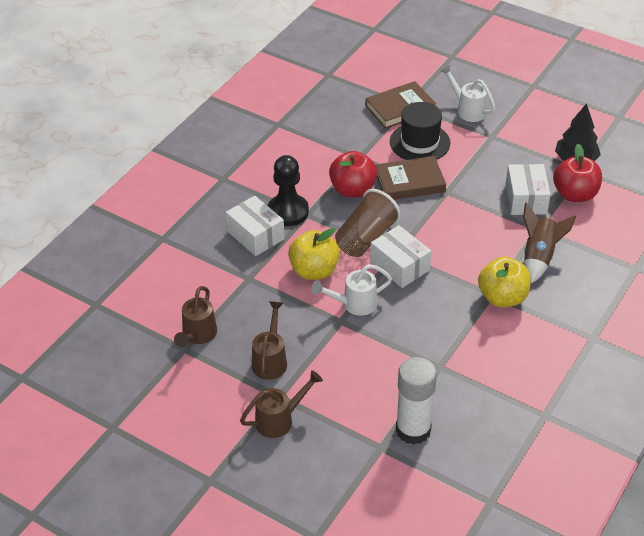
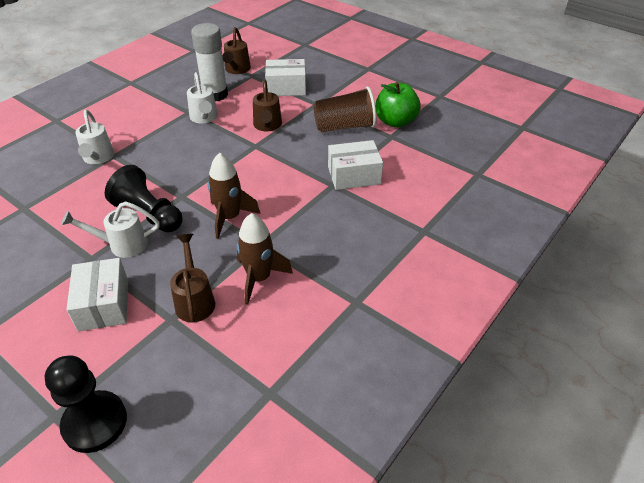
black hat: 1 -> 0
black pawn: 1 -> 2
black tree: 1 -> 0
brown book: 2 -> 0
brown rocket: 1 -> 2
green apple: 0 -> 1
red apple: 2 -> 0
white watering can: 2 -> 3
yellow apple: 2 -> 0

